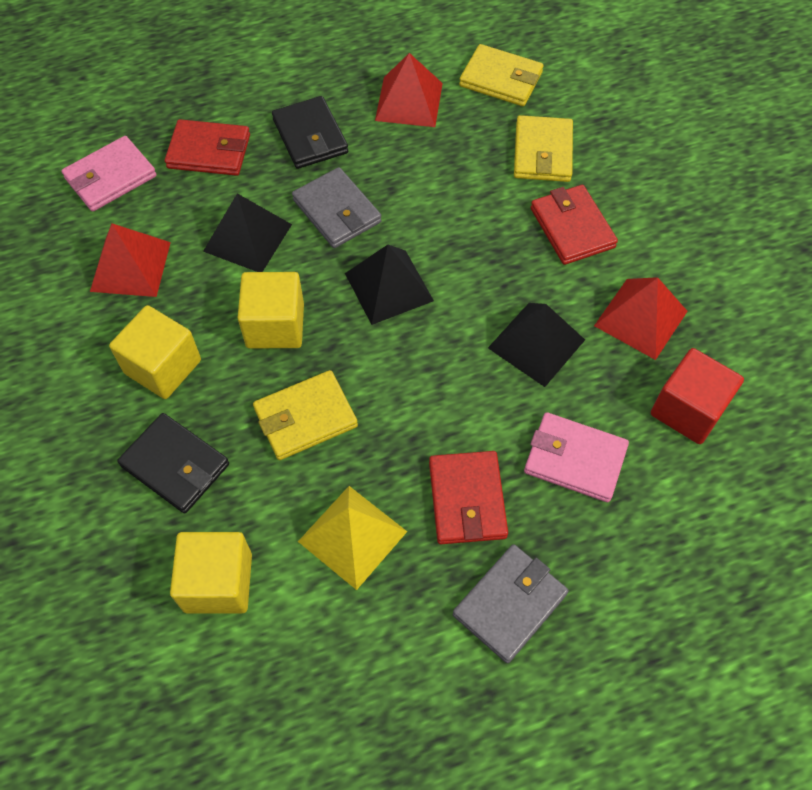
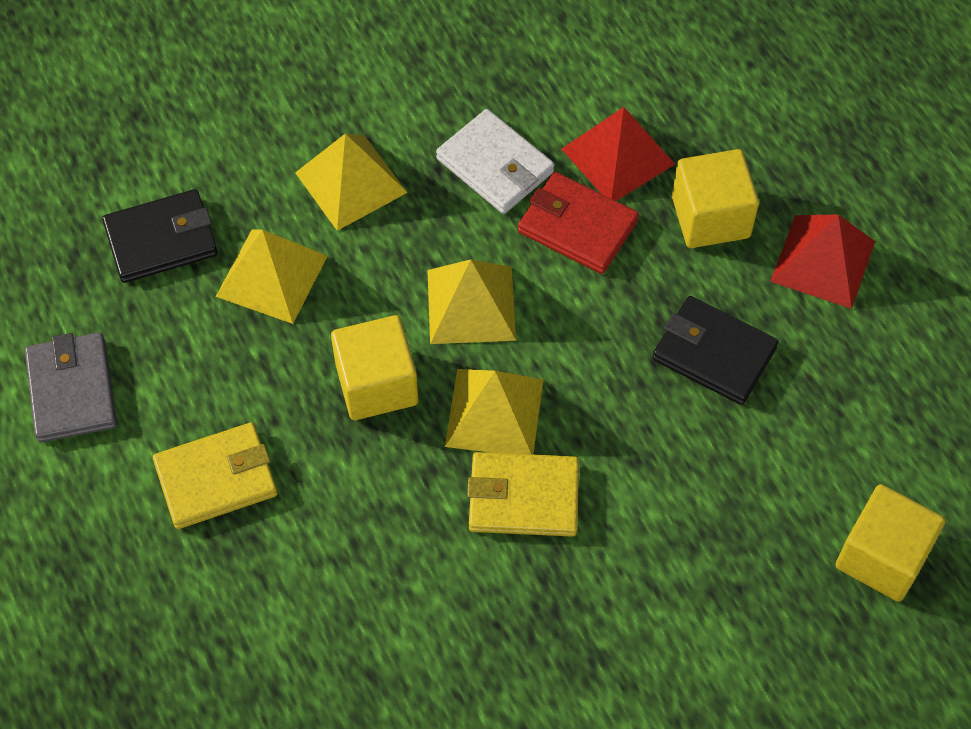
black pyramid: 3 -> 0
grey wallet: 2 -> 1
pink wallet: 2 -> 0
red cube: 1 -> 0
red pyramid: 3 -> 2
red wallet: 3 -> 1
white wallet: 0 -> 1
yellow pyramid: 1 -> 4
yellow wallet: 3 -> 2

